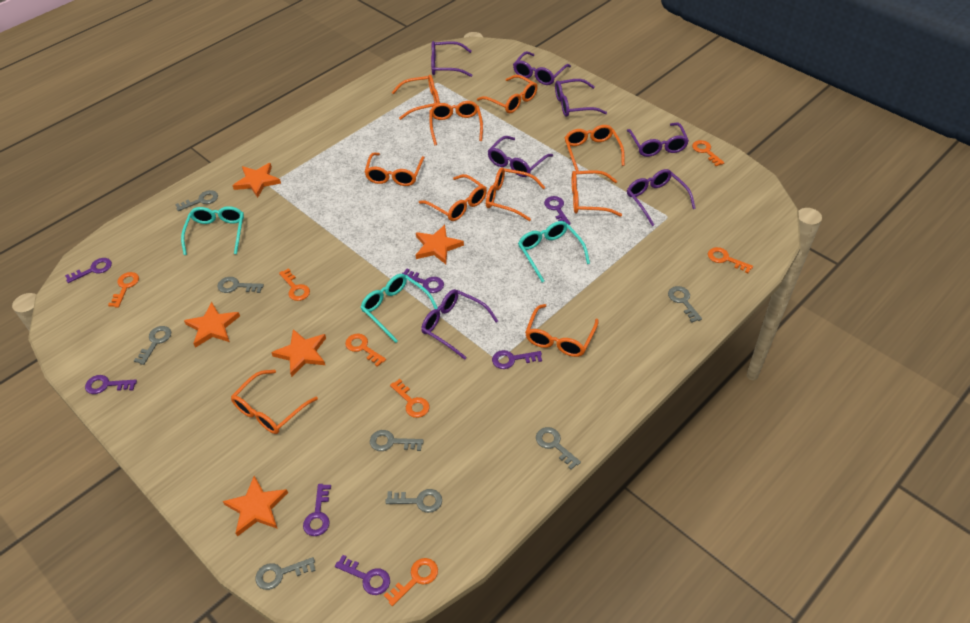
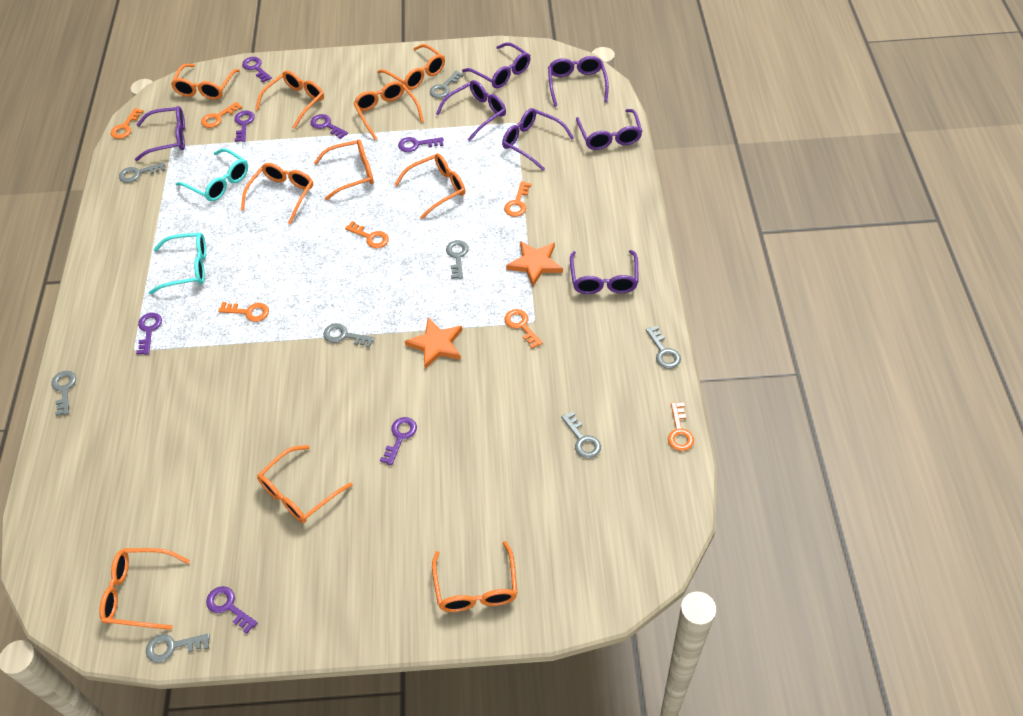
orange star: 5 -> 2
turquoise glasses: 3 -> 2

